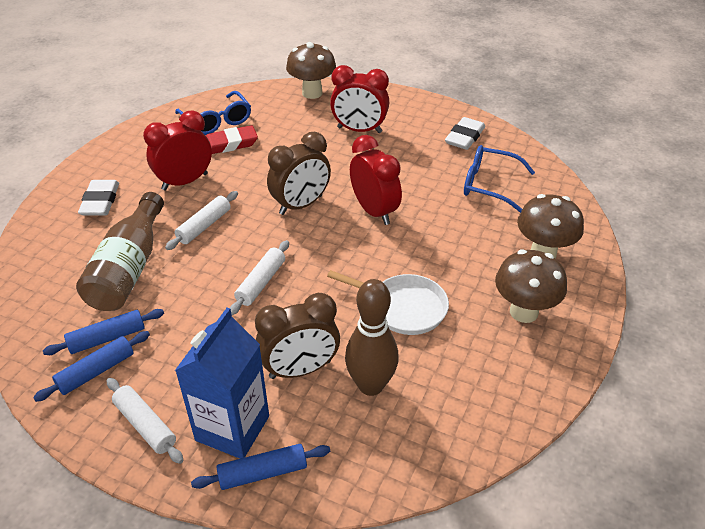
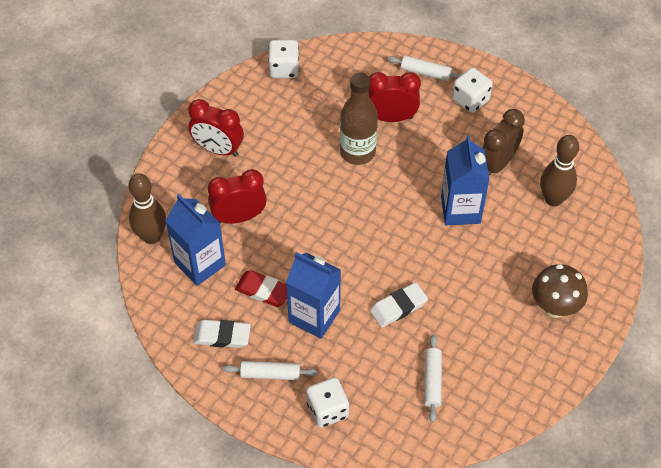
blue carton: 1 -> 3
blue glasses: 2 -> 0
blue rolling pin: 3 -> 0
brown bowling pin: 1 -> 2
brown clock: 2 -> 1
brown mushroom: 3 -> 1
white dice: 0 -> 3
white pan: 1 -> 0

